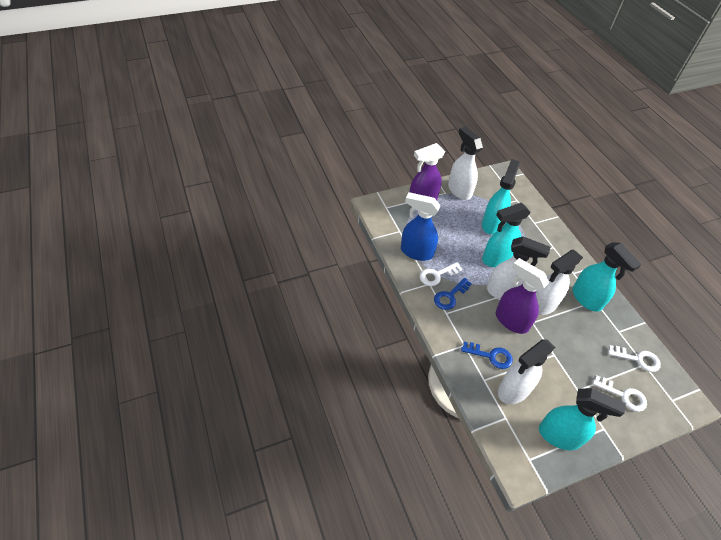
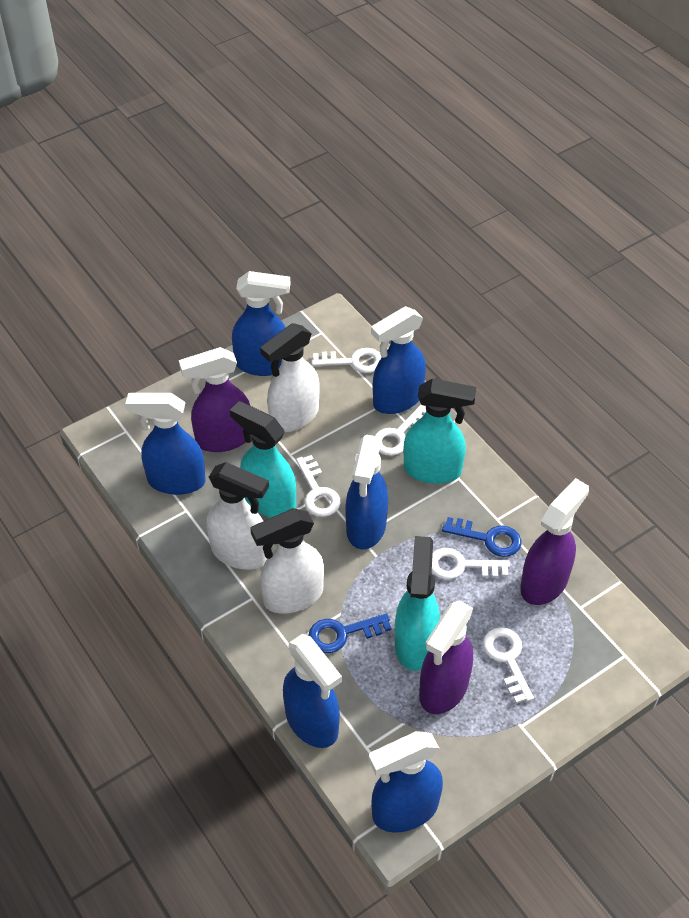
blue spray bottle: 1 -> 6
purple spray bottle: 2 -> 3
turquoise spray bottle: 4 -> 3
white key: 3 -> 5
white spray bottle: 4 -> 3

